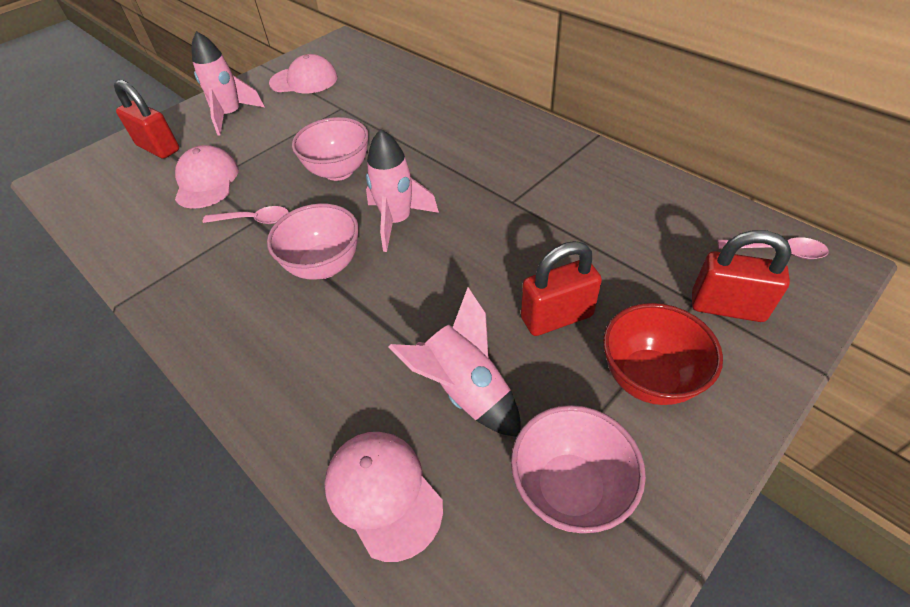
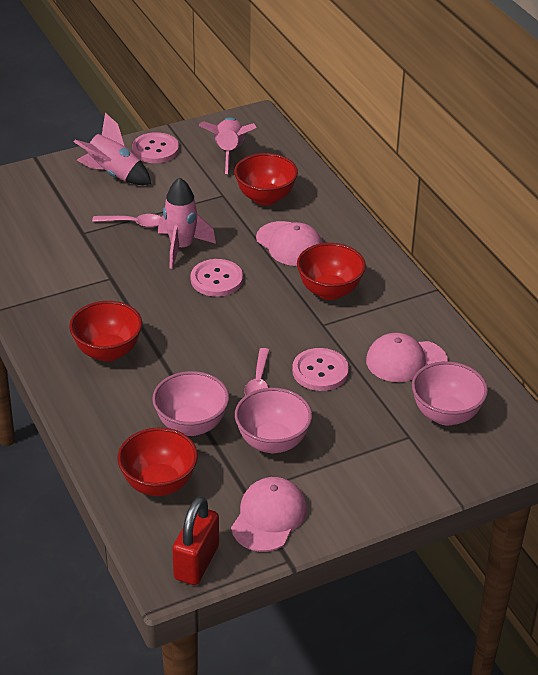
pink button: 0 -> 3
red bowl: 1 -> 4
red padlock: 3 -> 1

